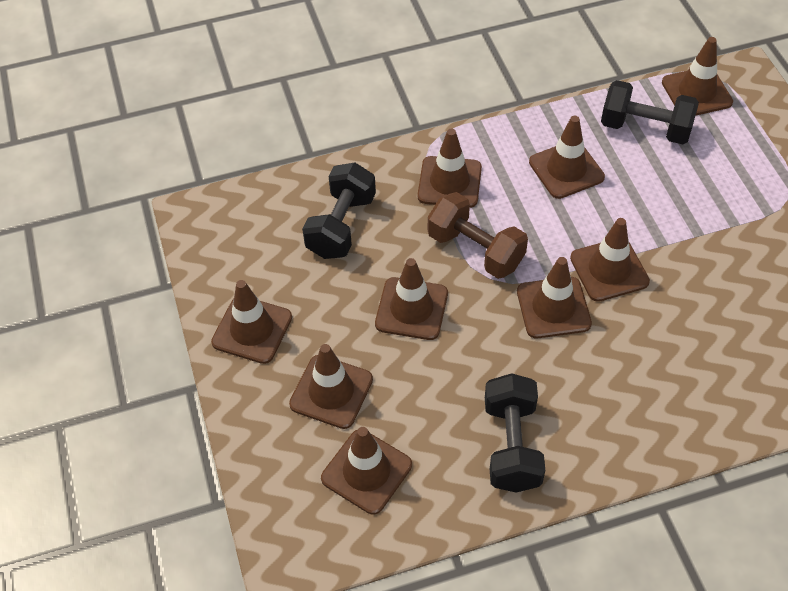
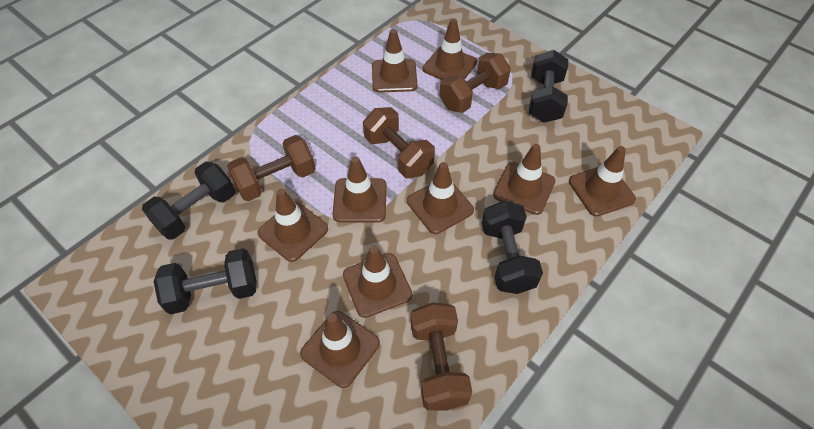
black dumbbell: 3 -> 4
brown dumbbell: 1 -> 4

